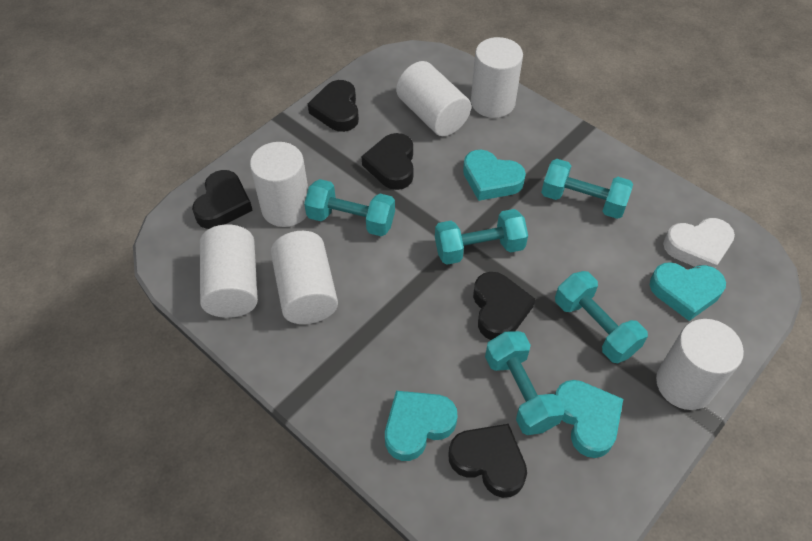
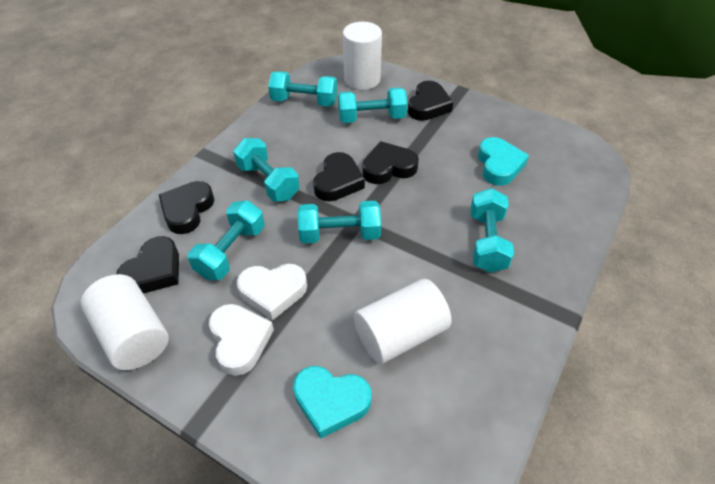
turquoise dumbbell: 5 -> 6
turquoise heart: 4 -> 2
white cylinder: 6 -> 3
white heart: 1 -> 2

